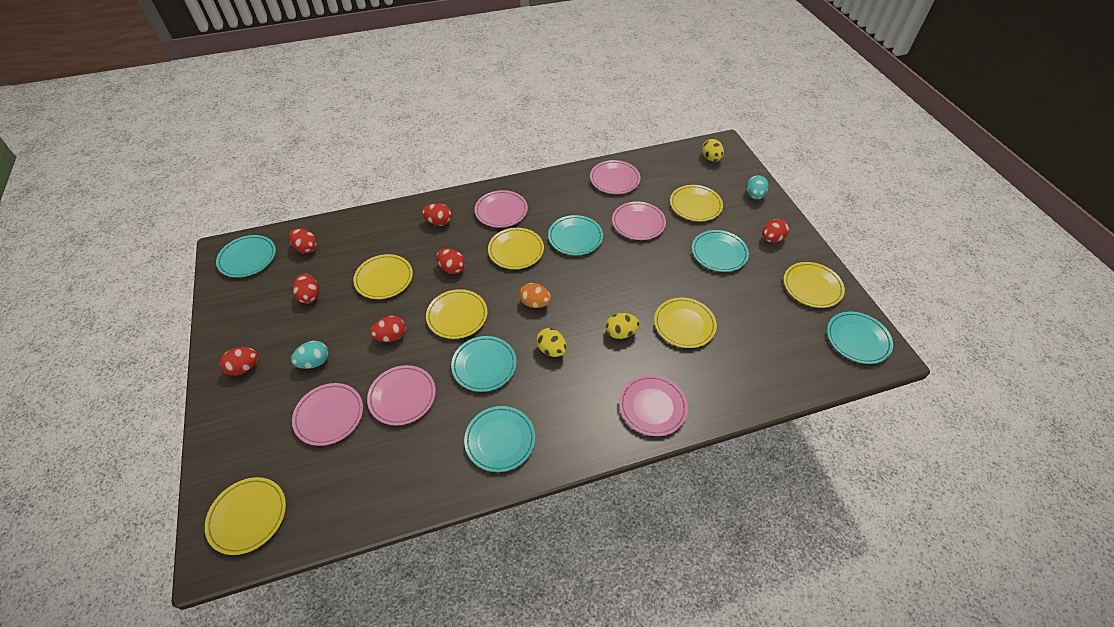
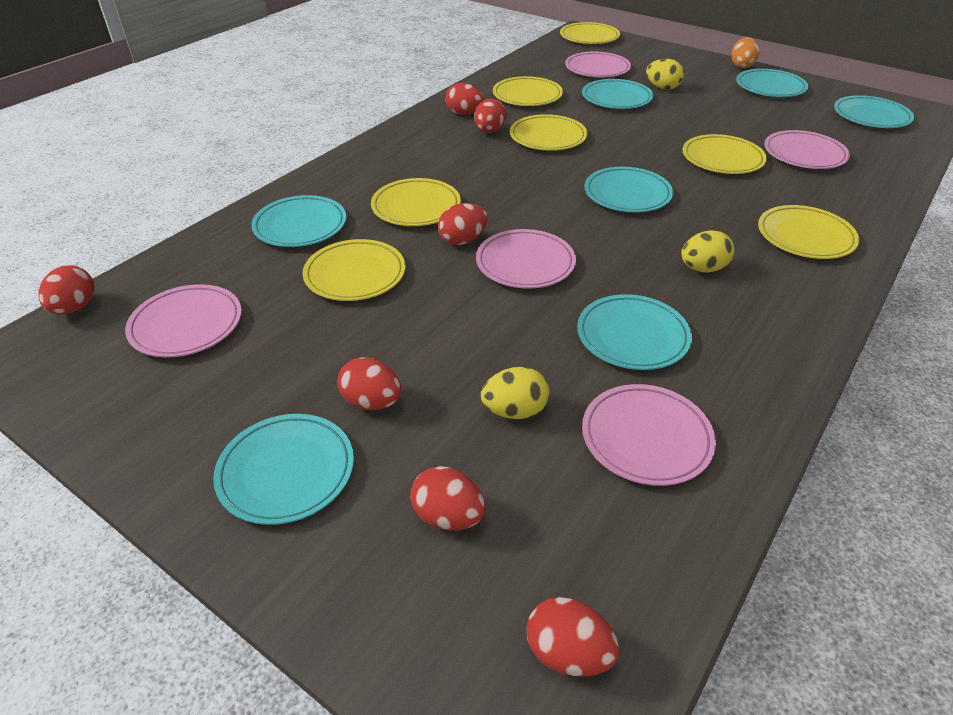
pink plate: 6 -> 5
turquoise egg: 2 -> 0
turquoise plate: 6 -> 7

